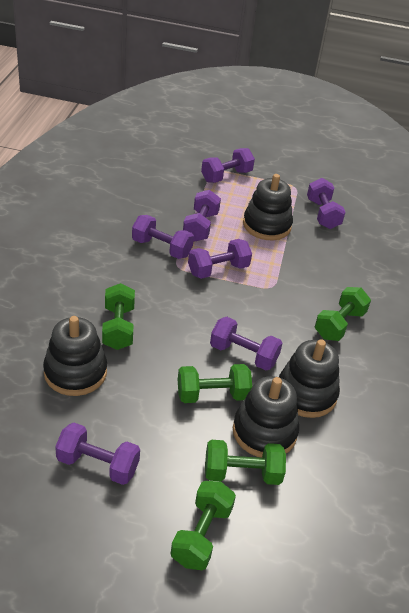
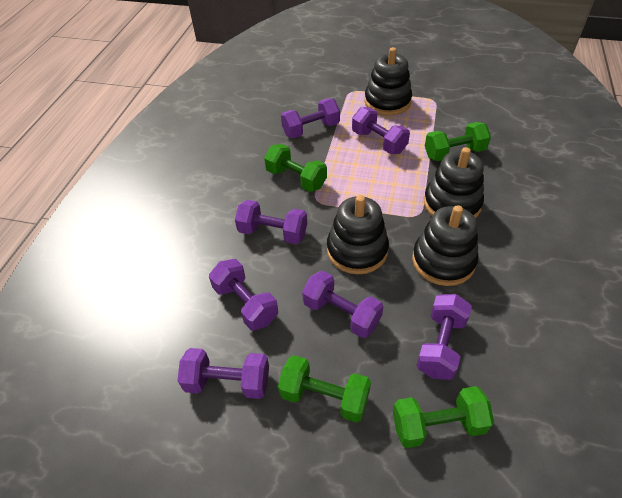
green dumbbell: 5 -> 4

